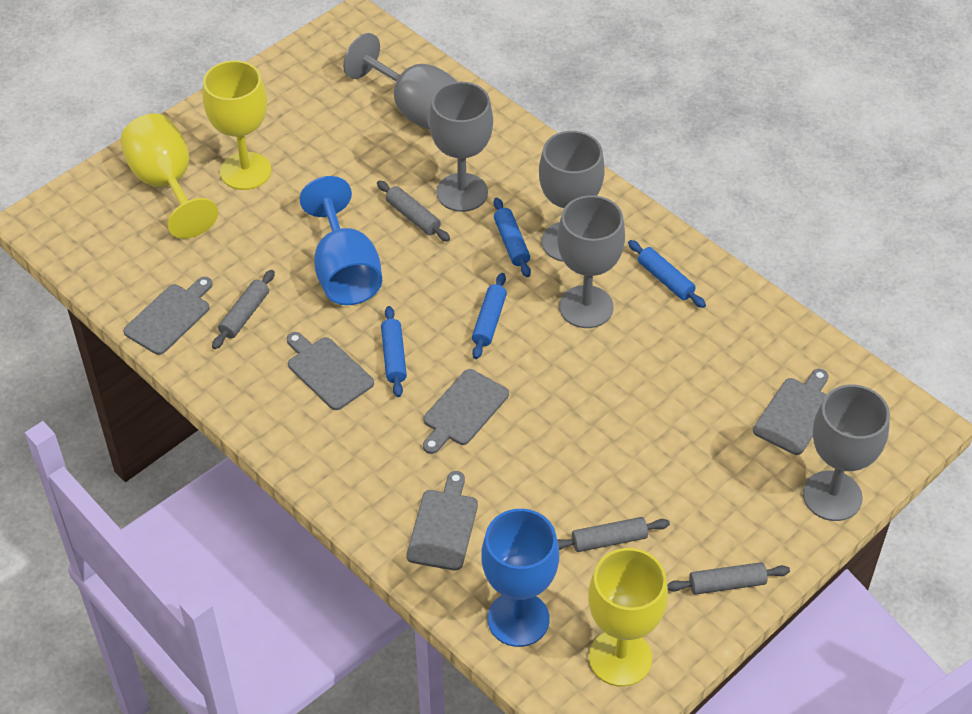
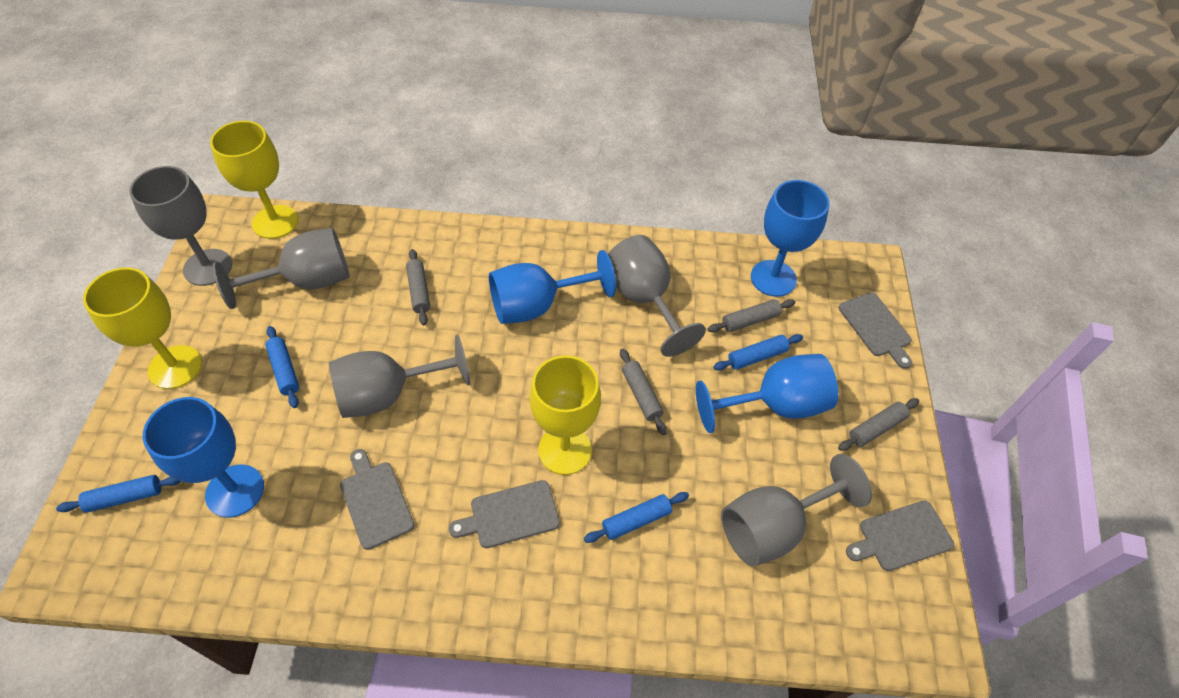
blue goblet: 2 -> 4
grey cutting board: 5 -> 4

